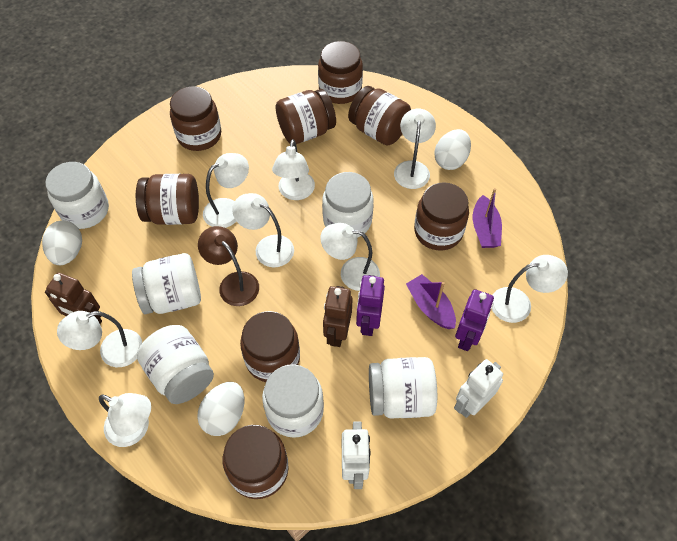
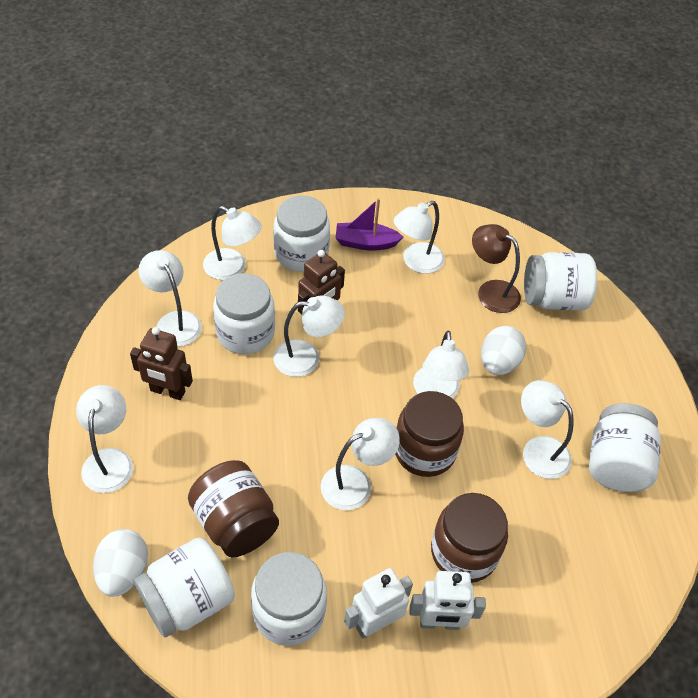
brown jar: 8 -> 3
purple boat: 2 -> 1
purple robot: 2 -> 0
white egg: 3 -> 2

